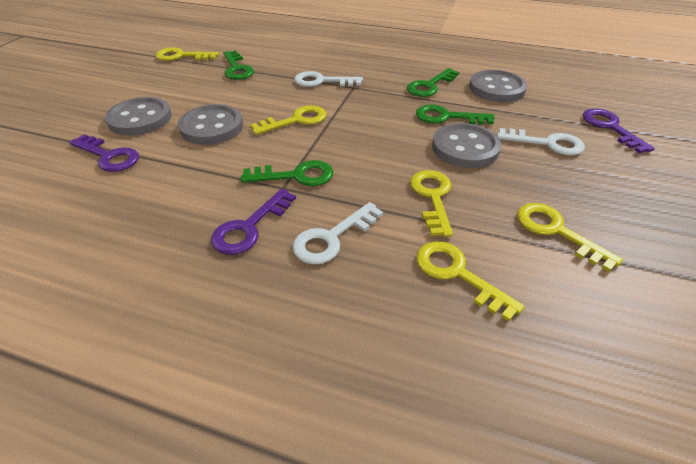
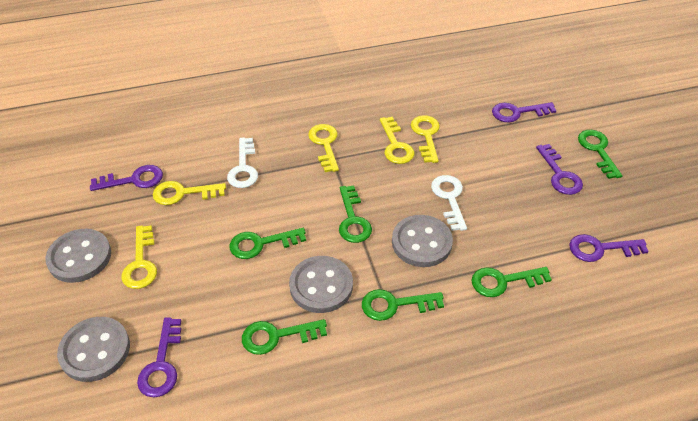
green key: 4 -> 6
purple key: 3 -> 5
white key: 3 -> 2

